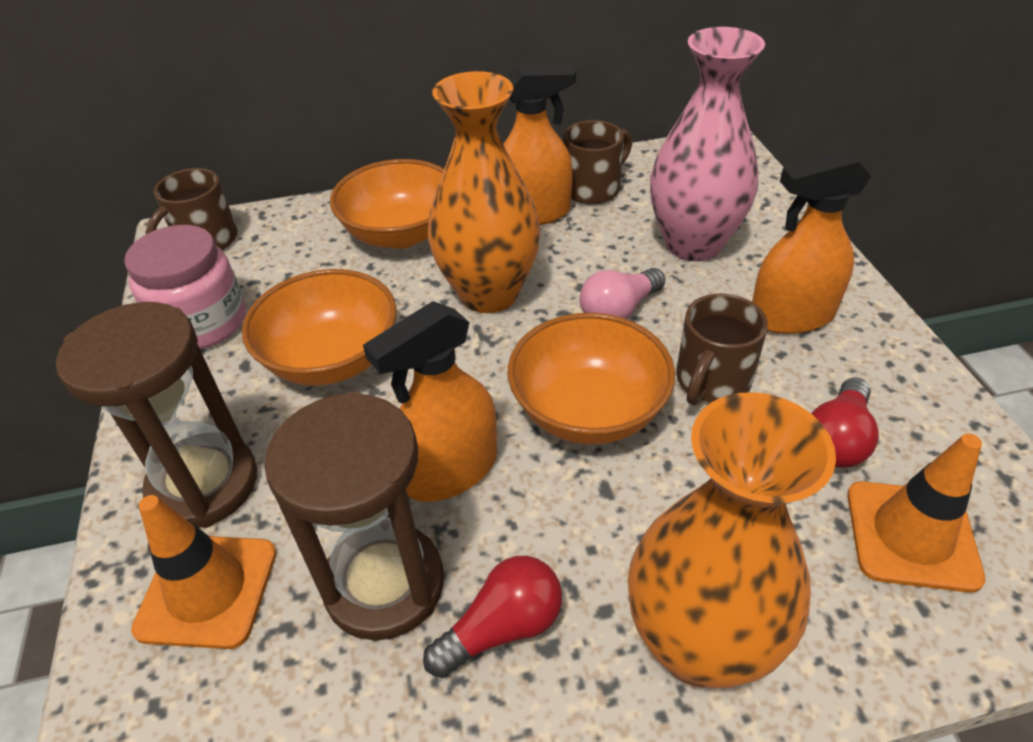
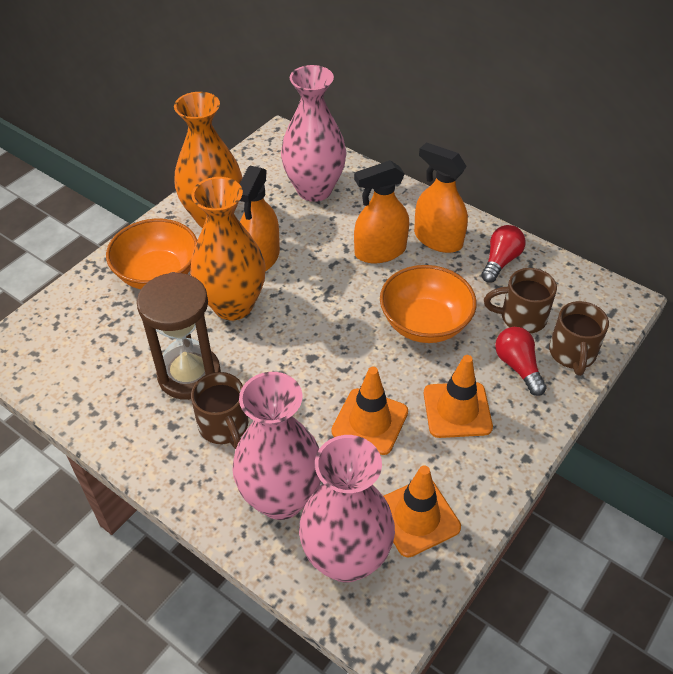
brown hourglass: 2 -> 1
orange bowl: 3 -> 2
orange traffic cone: 2 -> 3
pink jar: 1 -> 0
pink light bulb: 1 -> 0
pink vase: 1 -> 3

